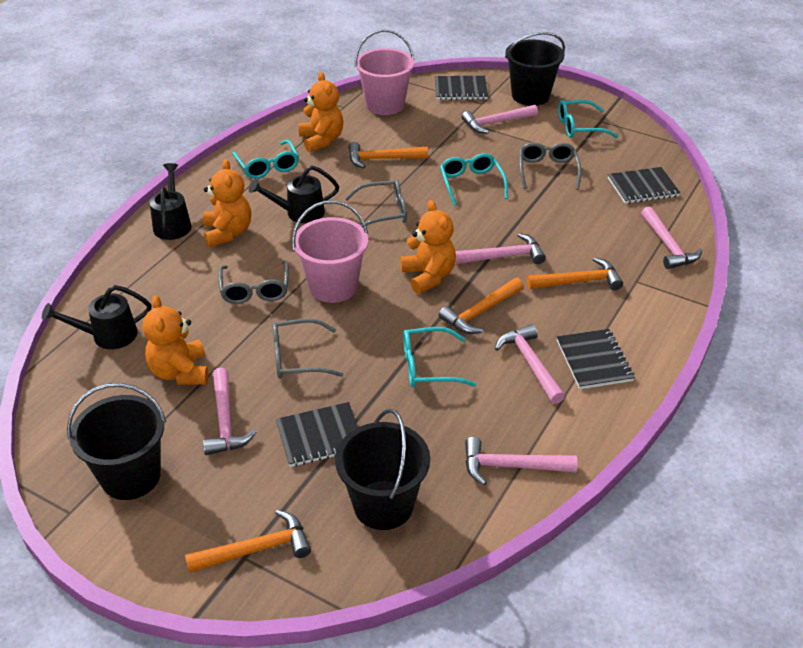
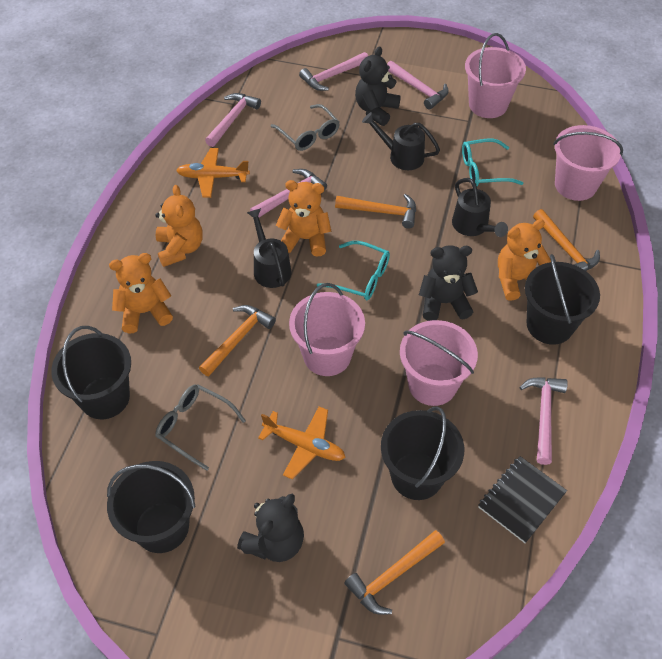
black bucket: 3 -> 4
black notebook: 4 -> 1
black teddy bear: 0 -> 3
grey glasses: 4 -> 2
orange plane: 0 -> 2
pink bucket: 2 -> 4
pink hammer: 6 -> 5
turquoise glasses: 4 -> 2

